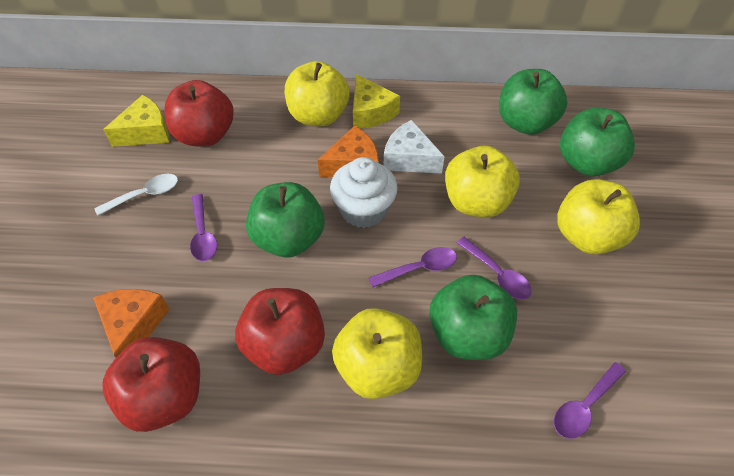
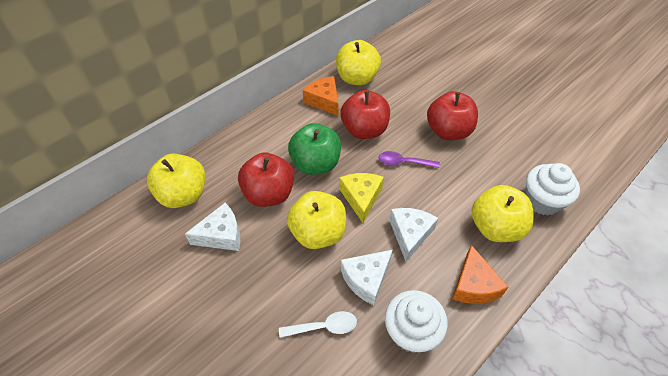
green apple: 4 -> 1
purple spoon: 4 -> 1
white cheese: 1 -> 3
white cupcake: 1 -> 2
yellow cheese: 2 -> 1

